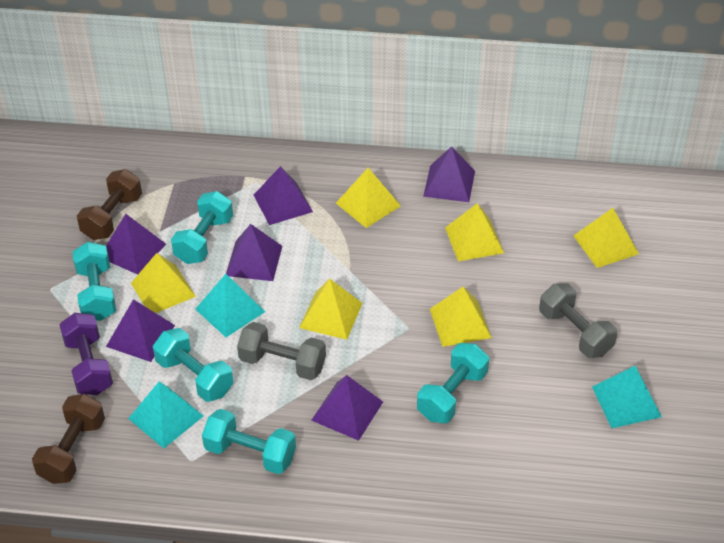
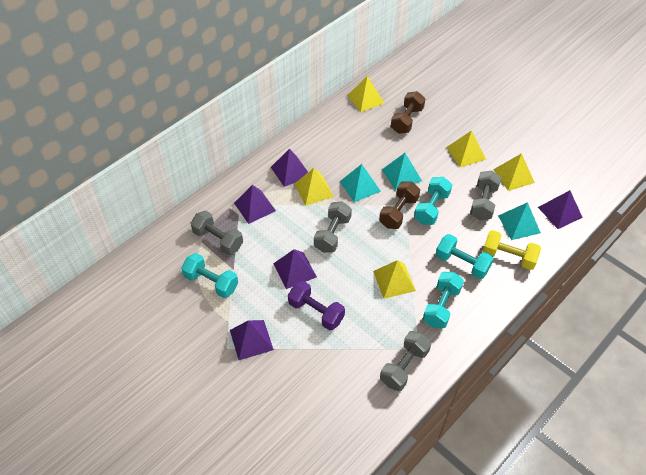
grey dumbbell: 2 -> 4
purple pyramid: 6 -> 5
turquoise dumbbell: 5 -> 4
yellow dumbbell: 0 -> 1
yellow pyramid: 6 -> 5

